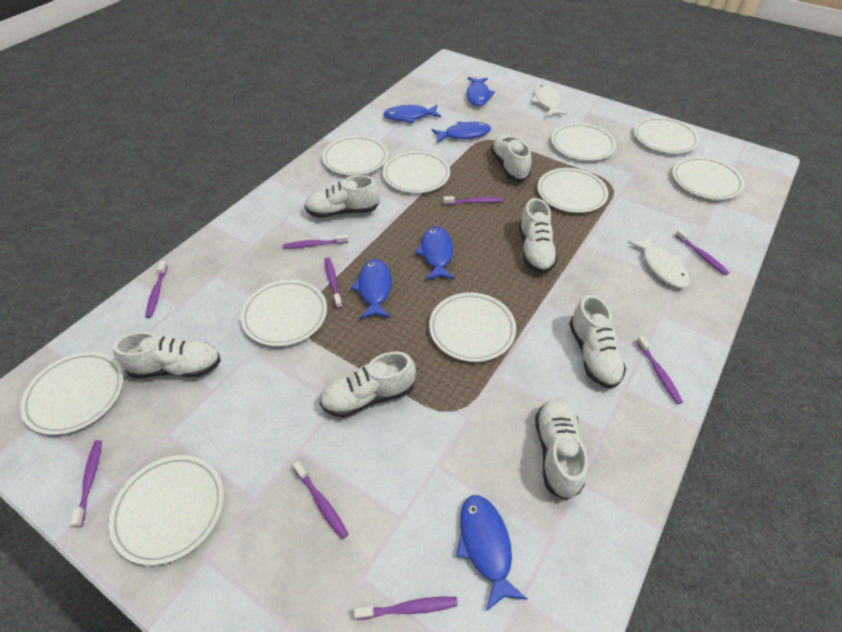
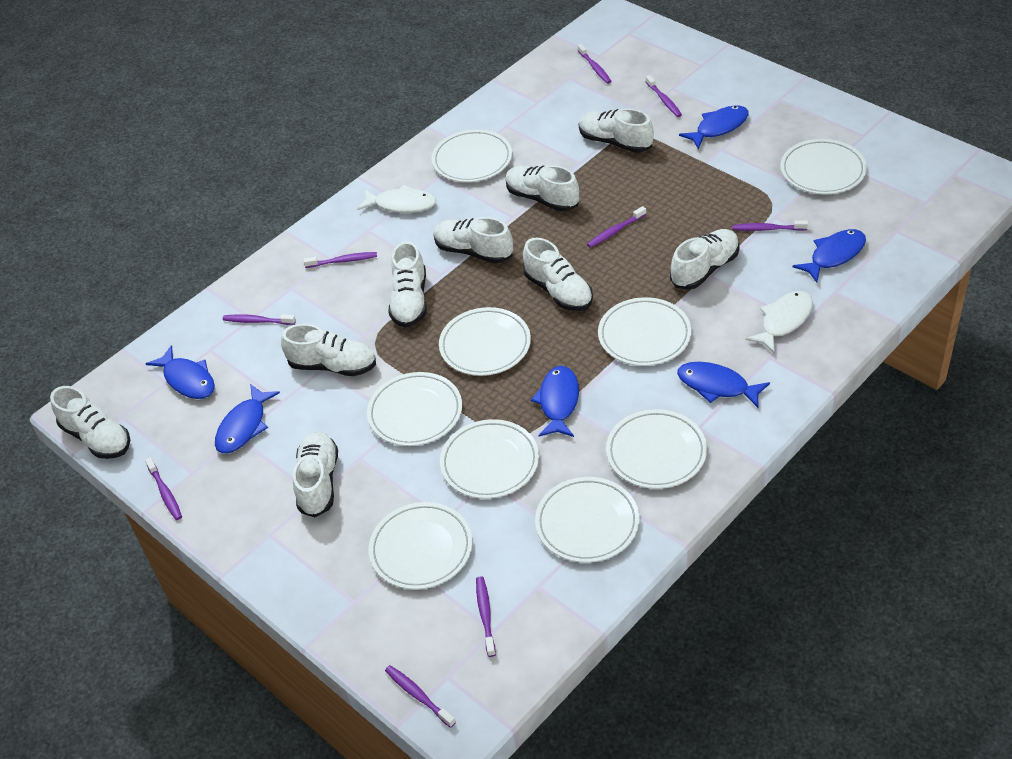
white plate: 10 -> 9
white shoe: 7 -> 9

